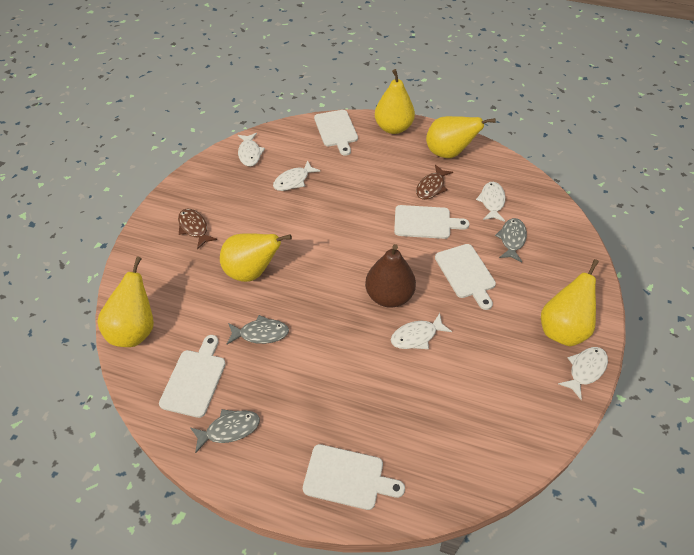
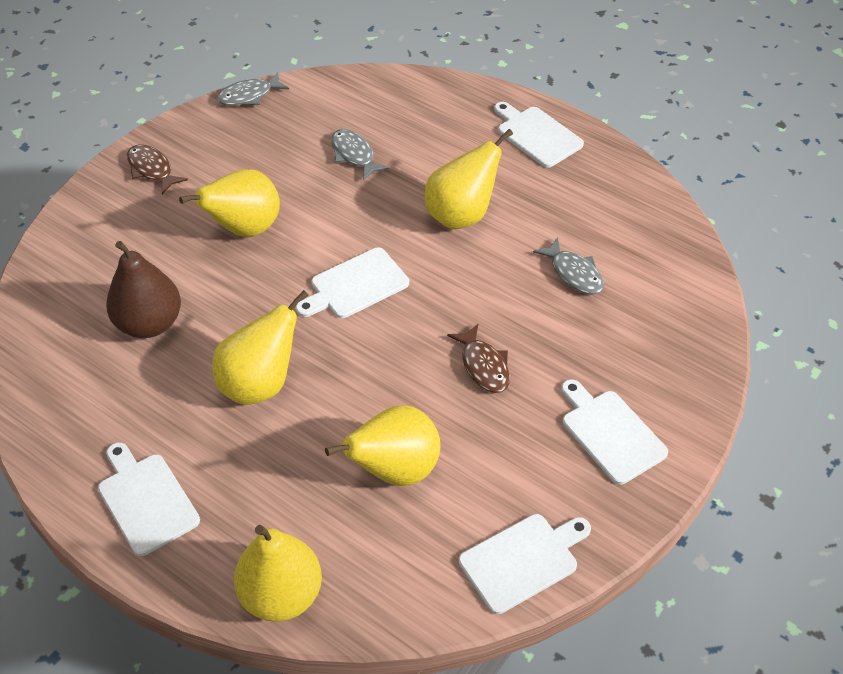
white fish: 5 -> 0

